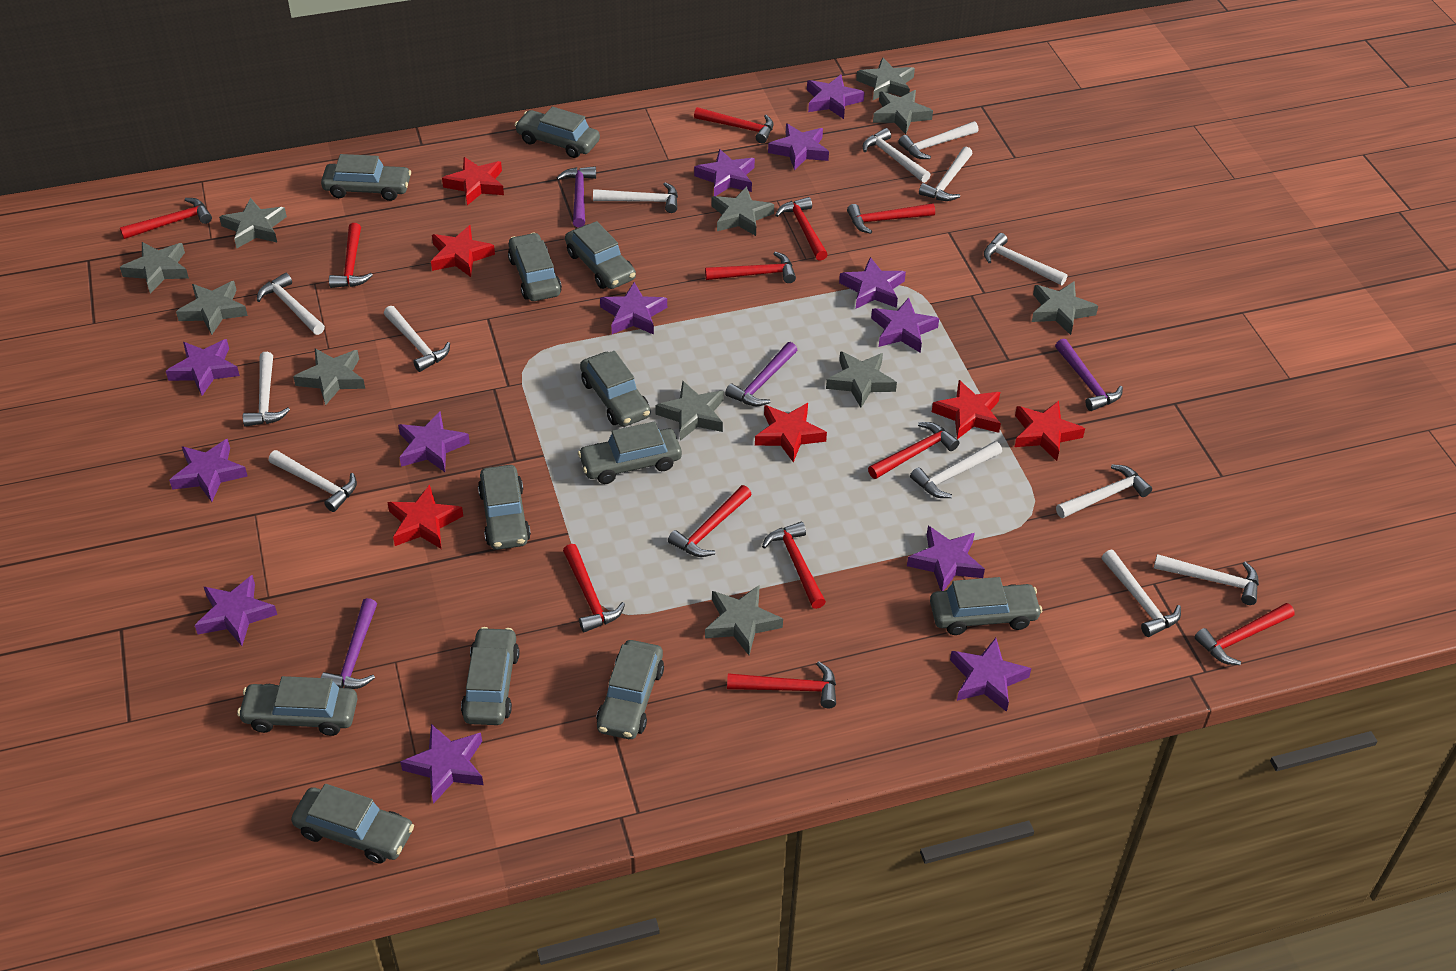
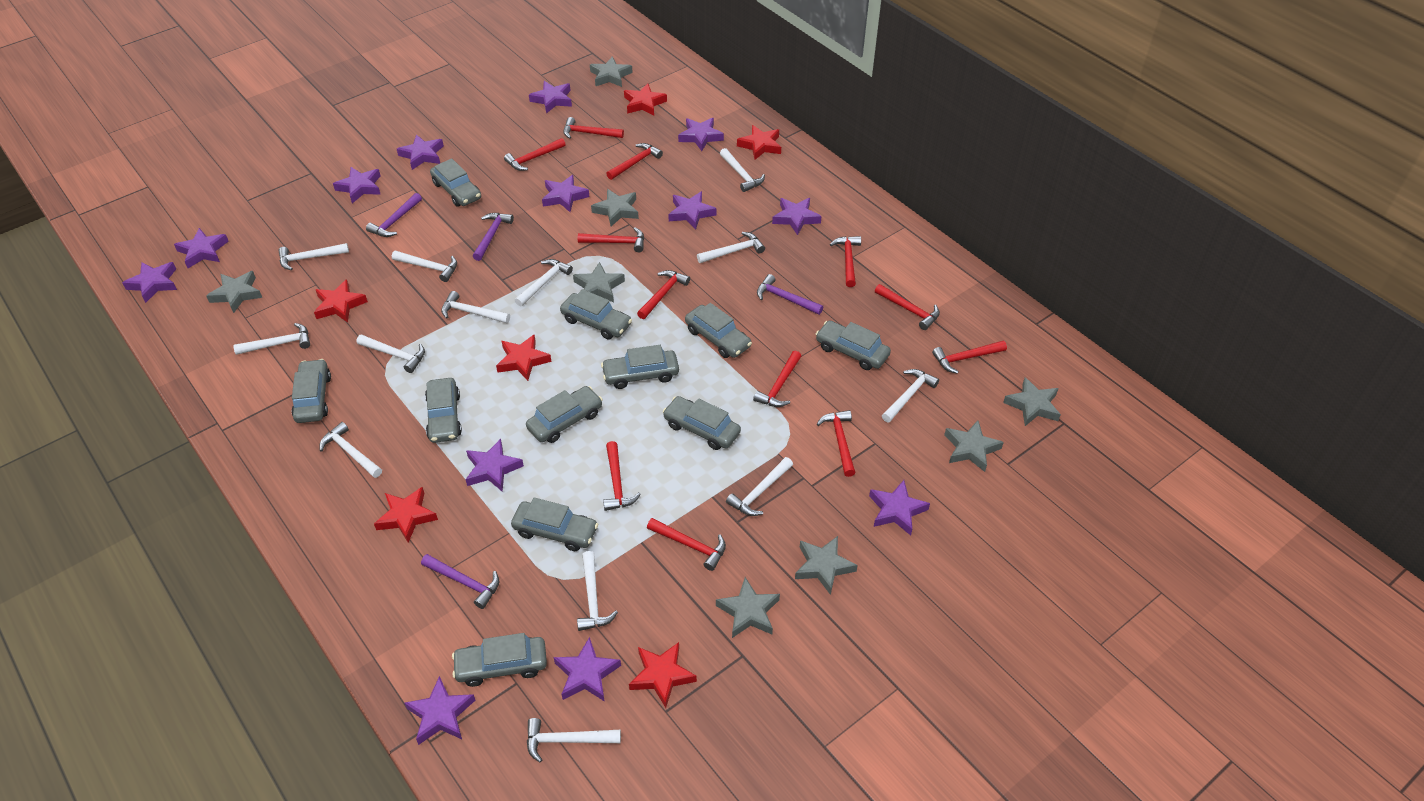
grey car: 12 -> 11
grey star: 11 -> 8

